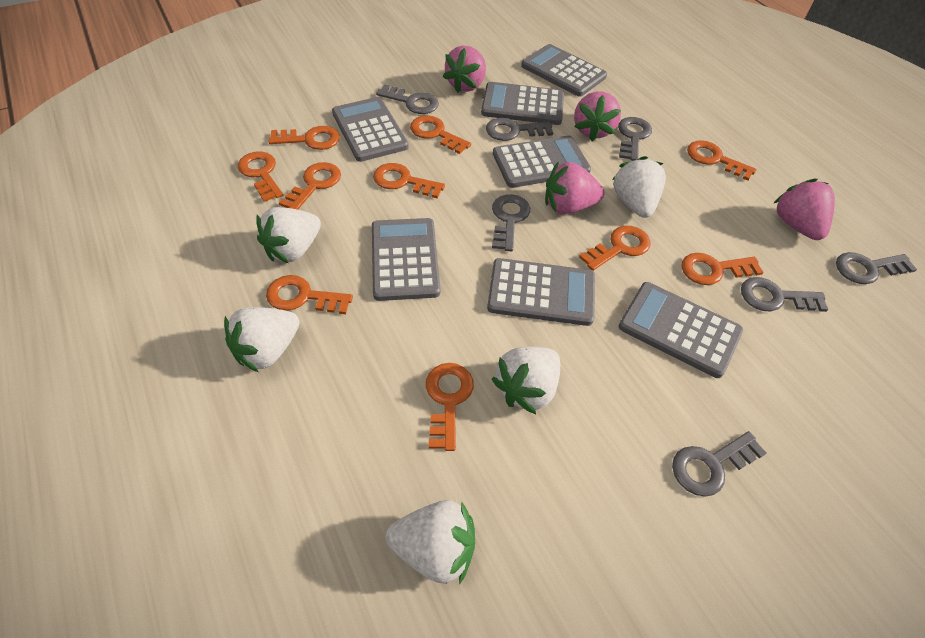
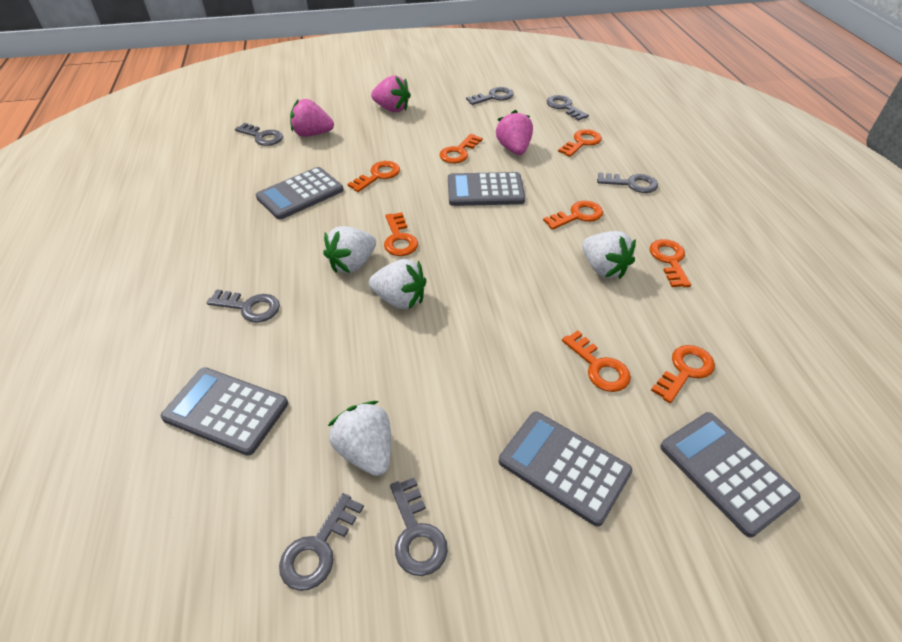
grey calculator: 7 -> 5
orange key: 10 -> 8
pink strawberry: 4 -> 3
white strawberry: 5 -> 4

